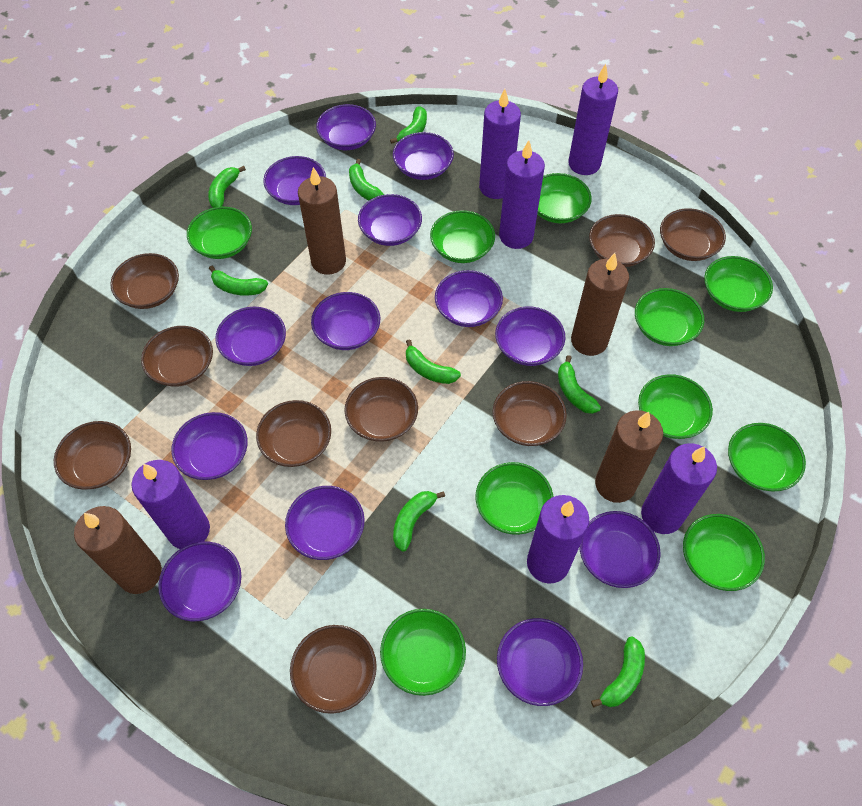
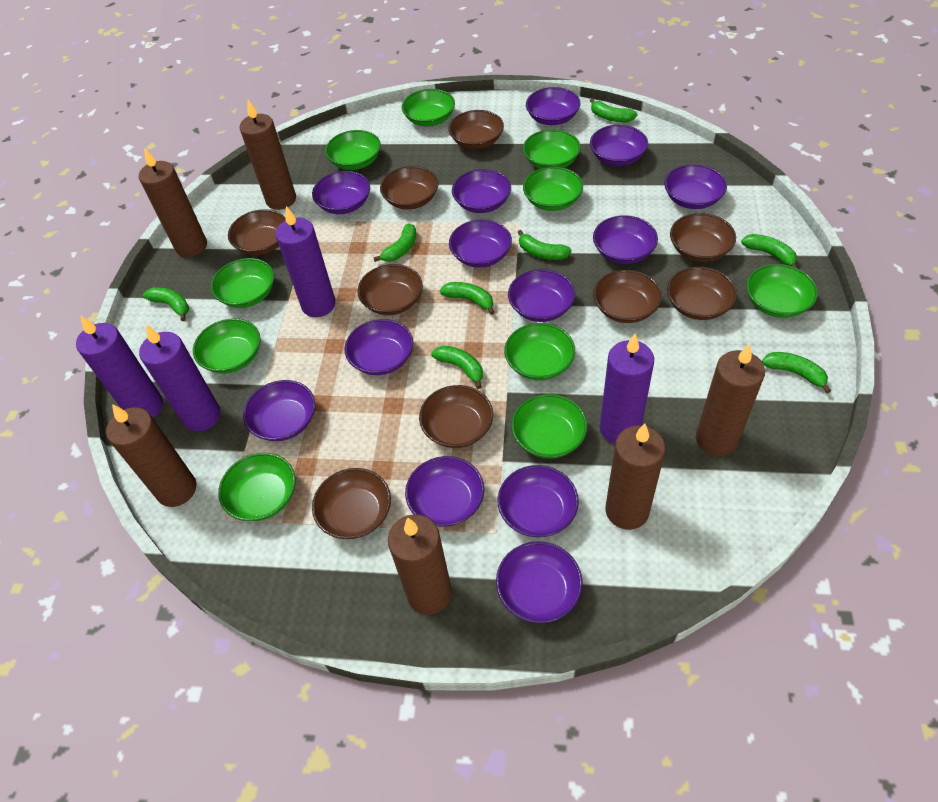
brown candle: 4 -> 6
purple candle: 6 -> 4

